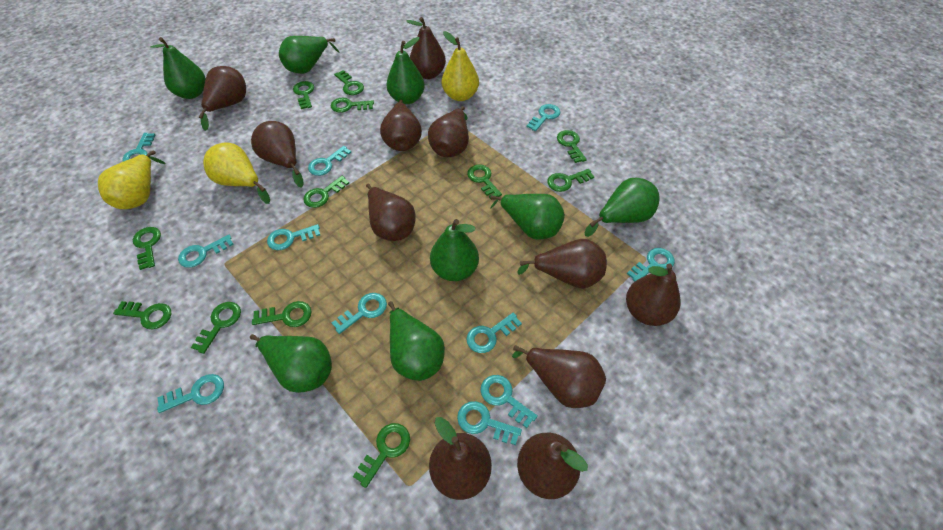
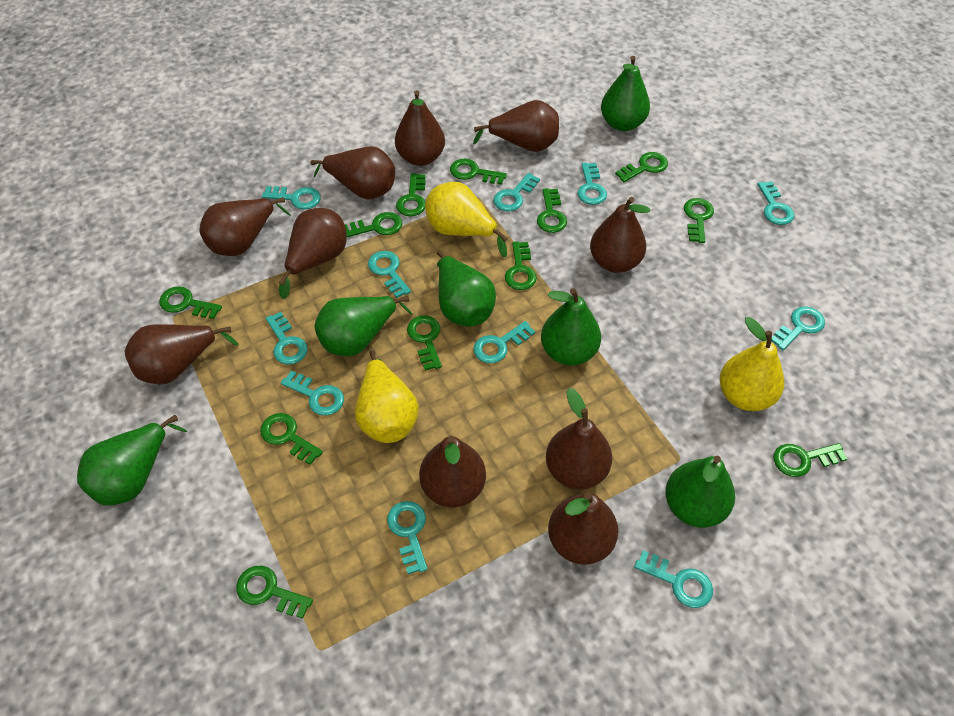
brown pear: 11 -> 10
green pear: 8 -> 6

